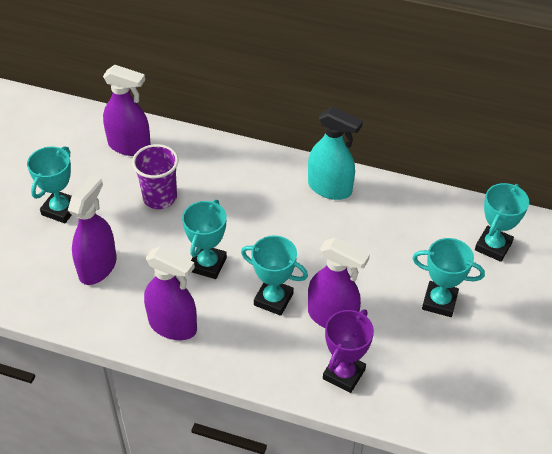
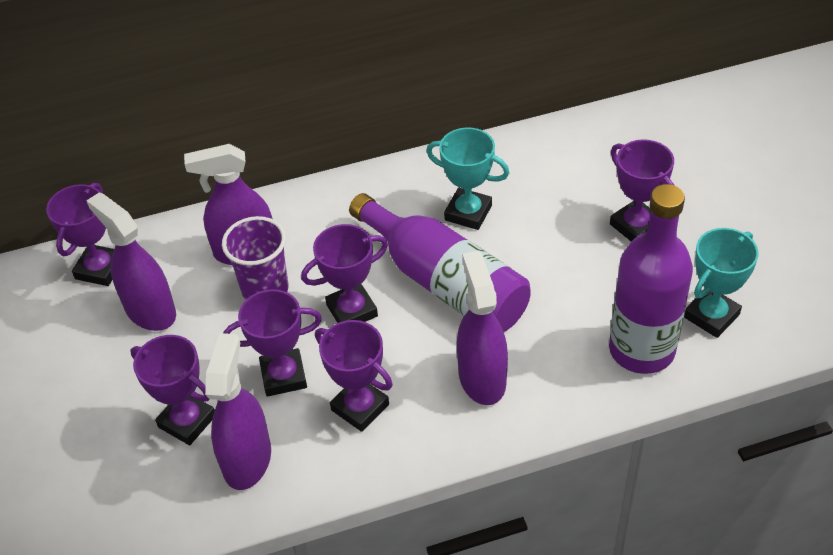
purple bottle: 0 -> 2
purple trophy: 1 -> 6
turquoise spray bottle: 1 -> 0
turquoise trophy: 5 -> 2

